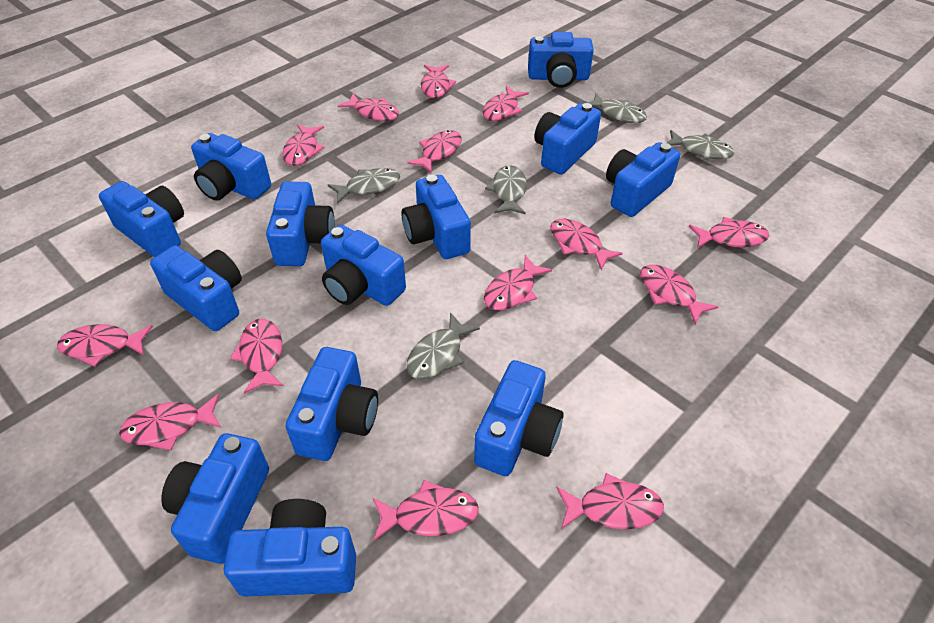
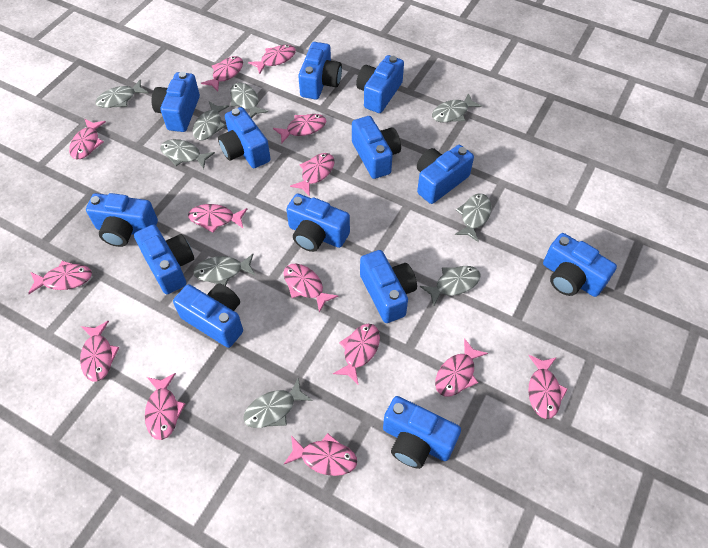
grey fish: 5 -> 9

